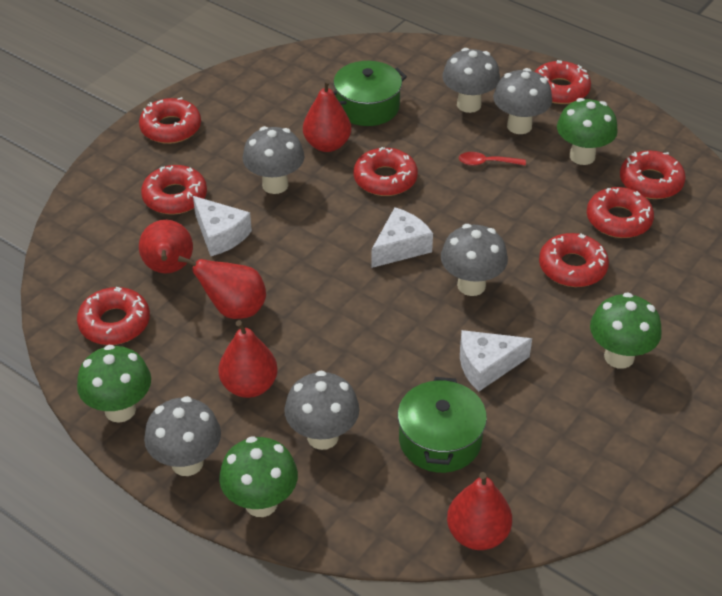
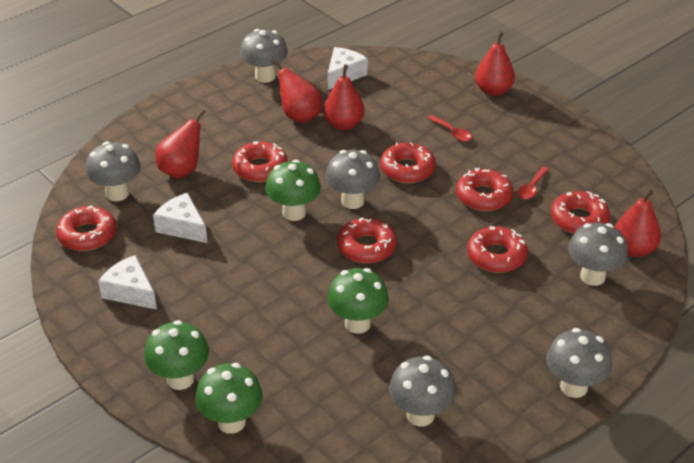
green pot: 2 -> 0
red donut: 8 -> 7
red spoon: 1 -> 2

